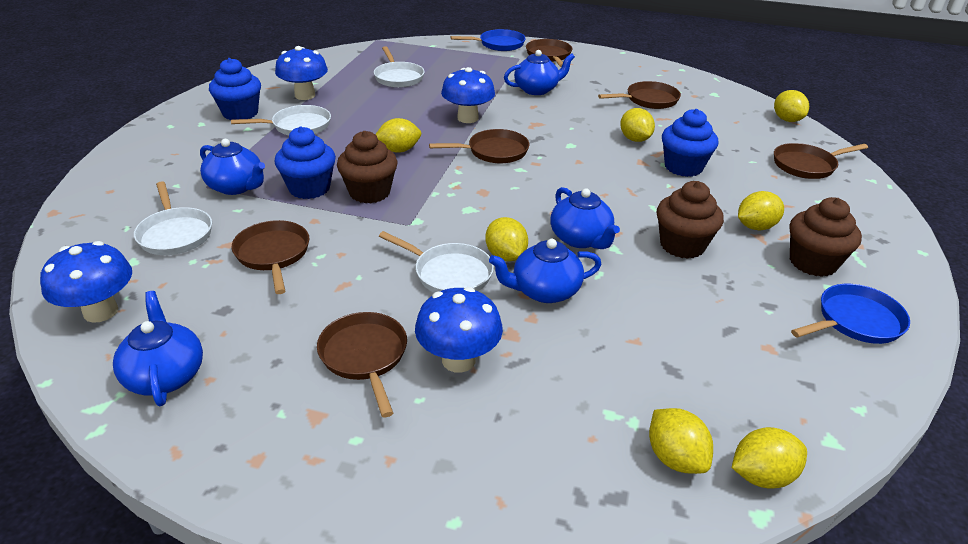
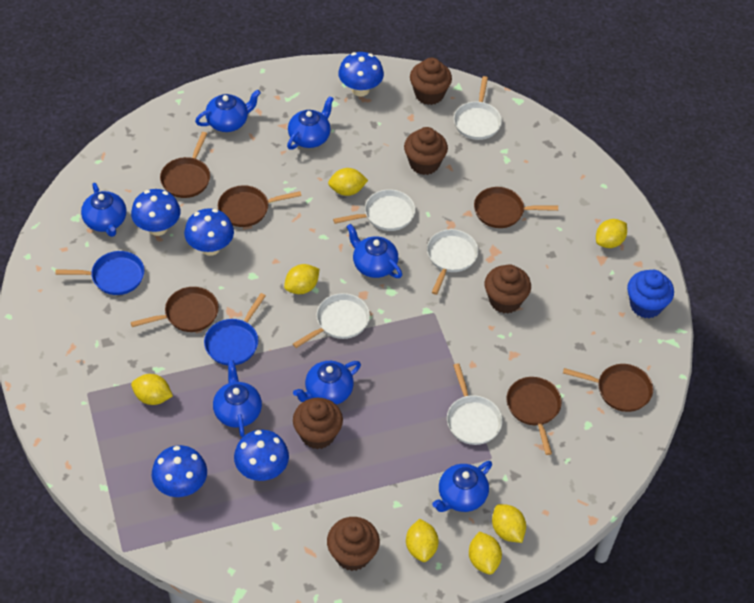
blue cupcake: 3 -> 1
blue mushroom: 4 -> 5
blue teapot: 5 -> 7
brown cupcake: 3 -> 5
white pan: 4 -> 5

